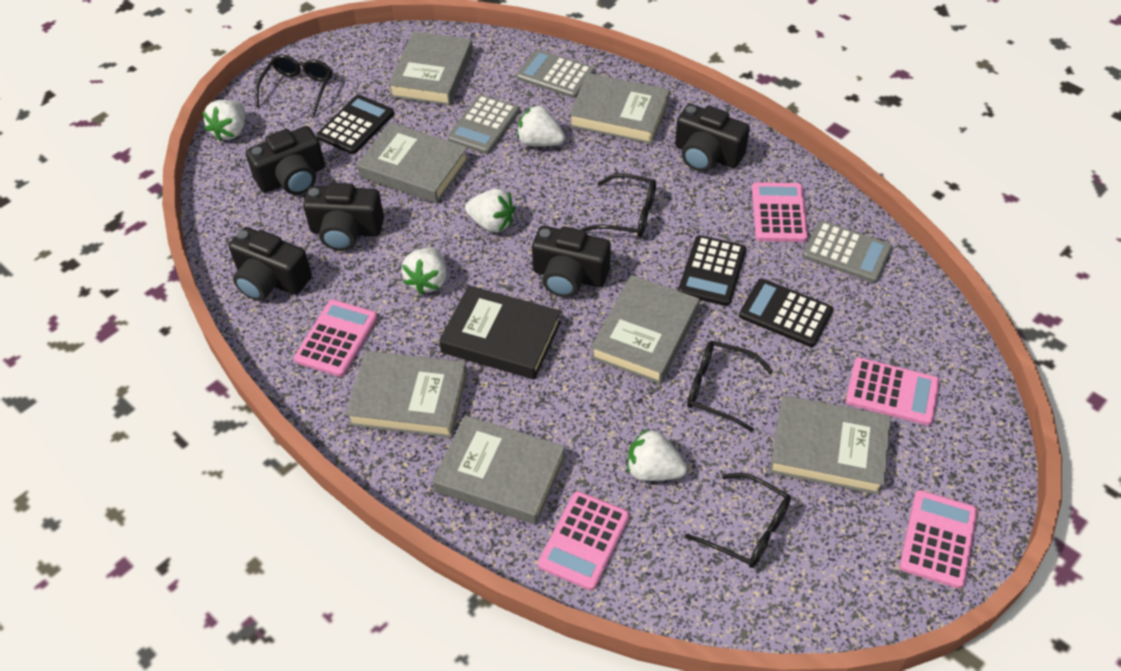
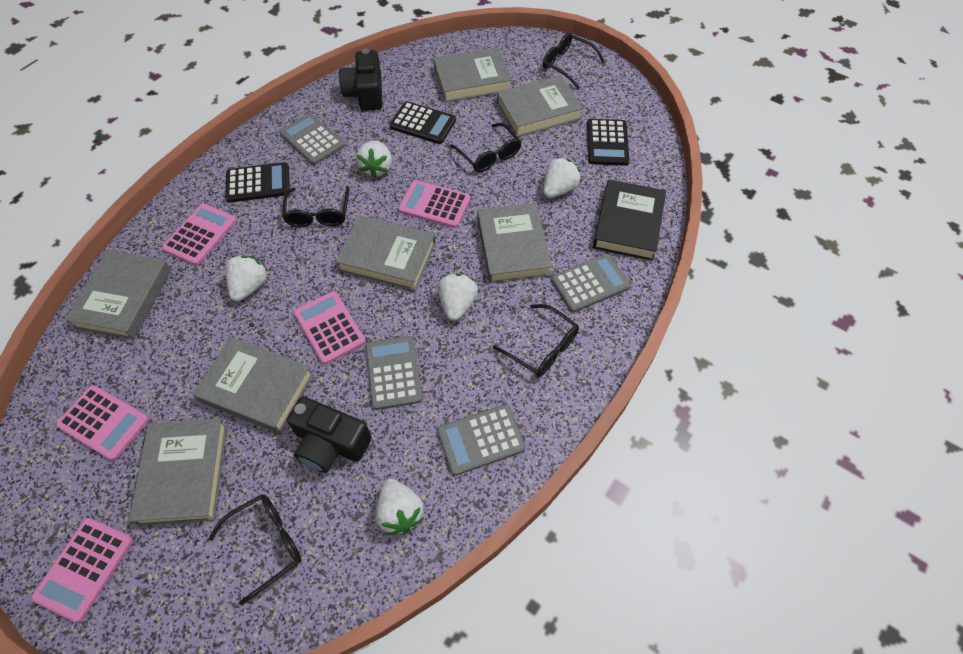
black camera: 5 -> 2
black glasses: 4 -> 5
grey calculator: 3 -> 4

